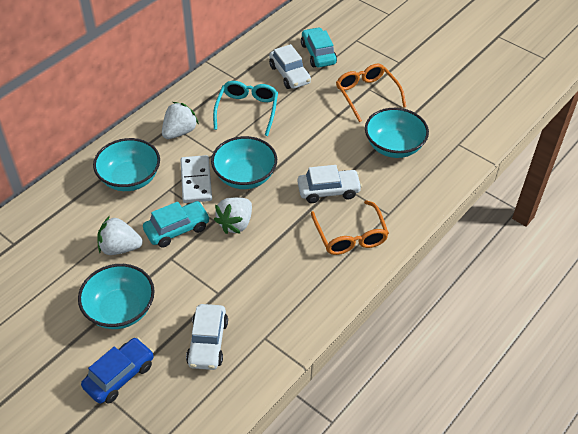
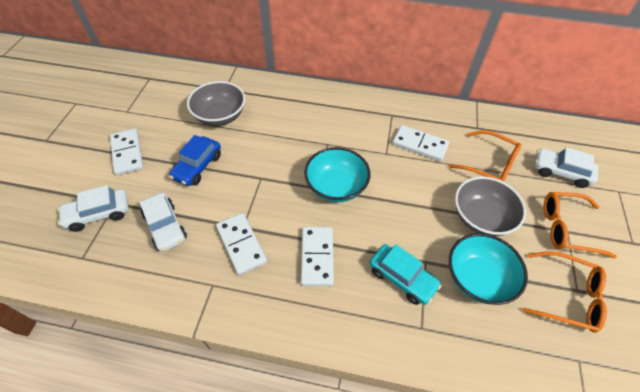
grey bowl: 0 -> 2
orange glasses: 2 -> 3
turquoise bowl: 4 -> 2
turquoise car: 2 -> 1
turquoise glasses: 1 -> 0
white domino: 1 -> 4
white strawberry: 3 -> 0

